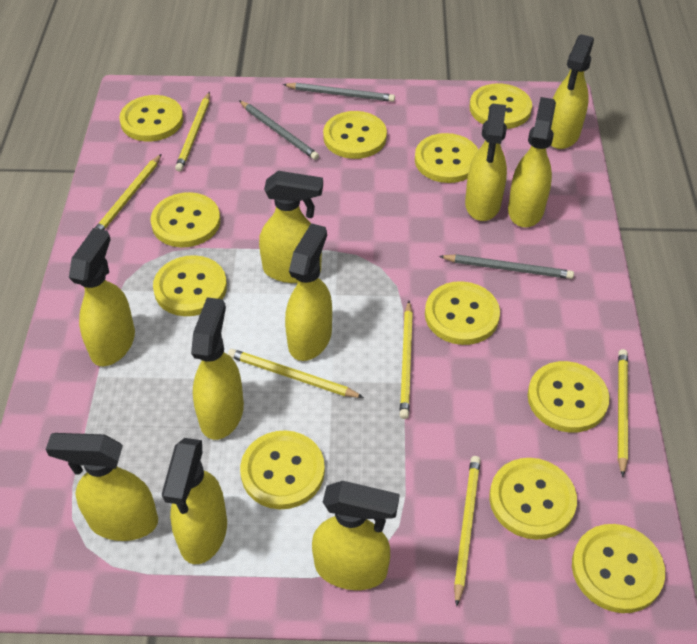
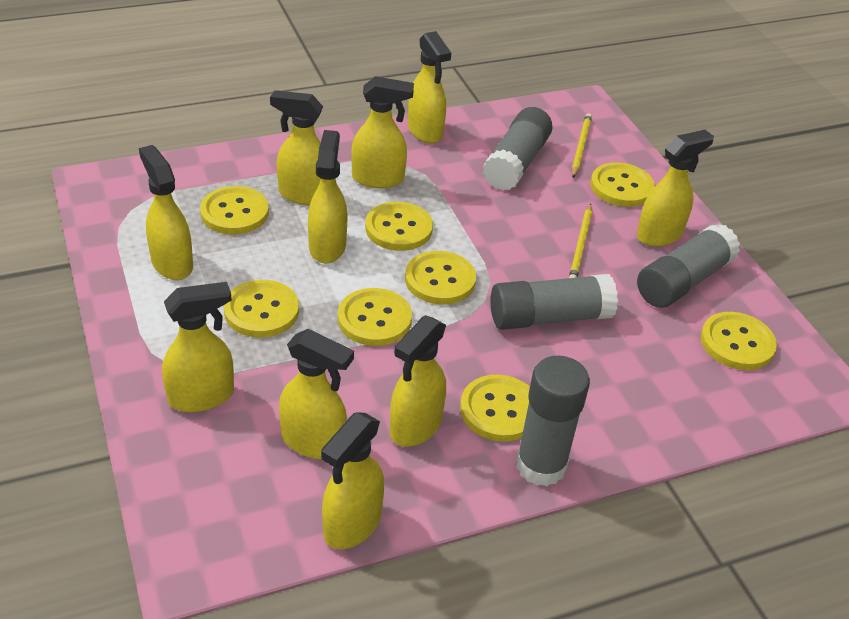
grey glue stick: 0 -> 4
grey pencil: 3 -> 0
yellow button: 11 -> 8
yellow pencil: 6 -> 2

